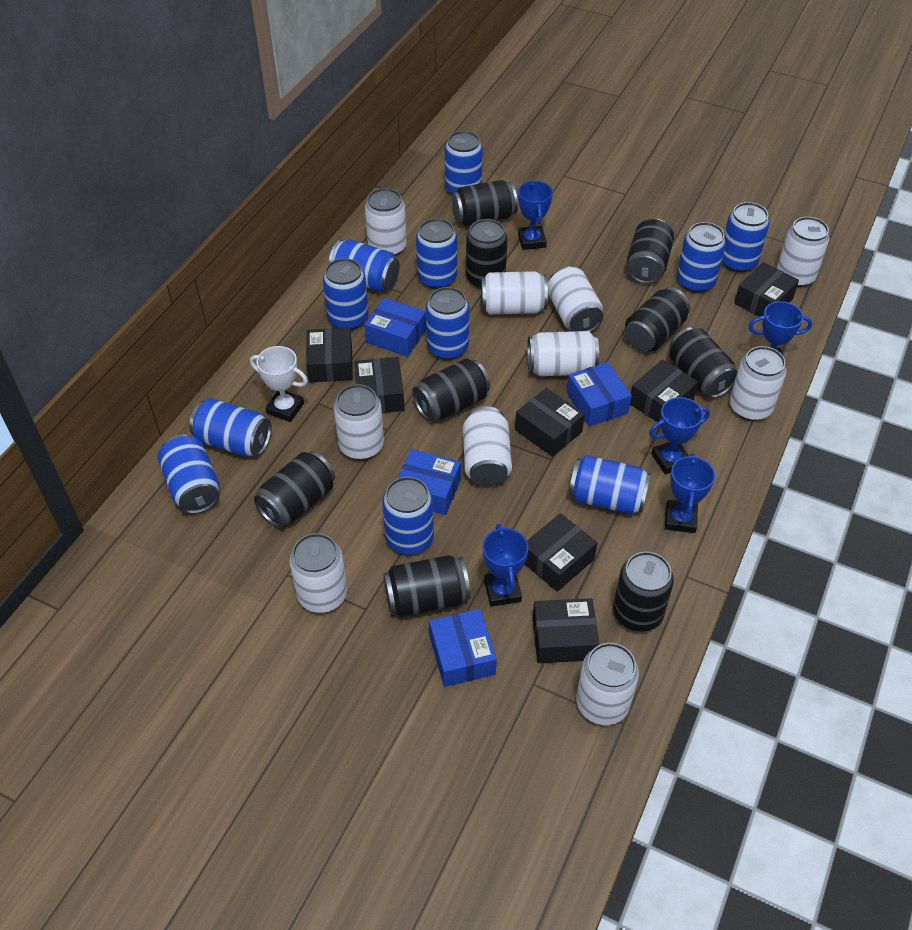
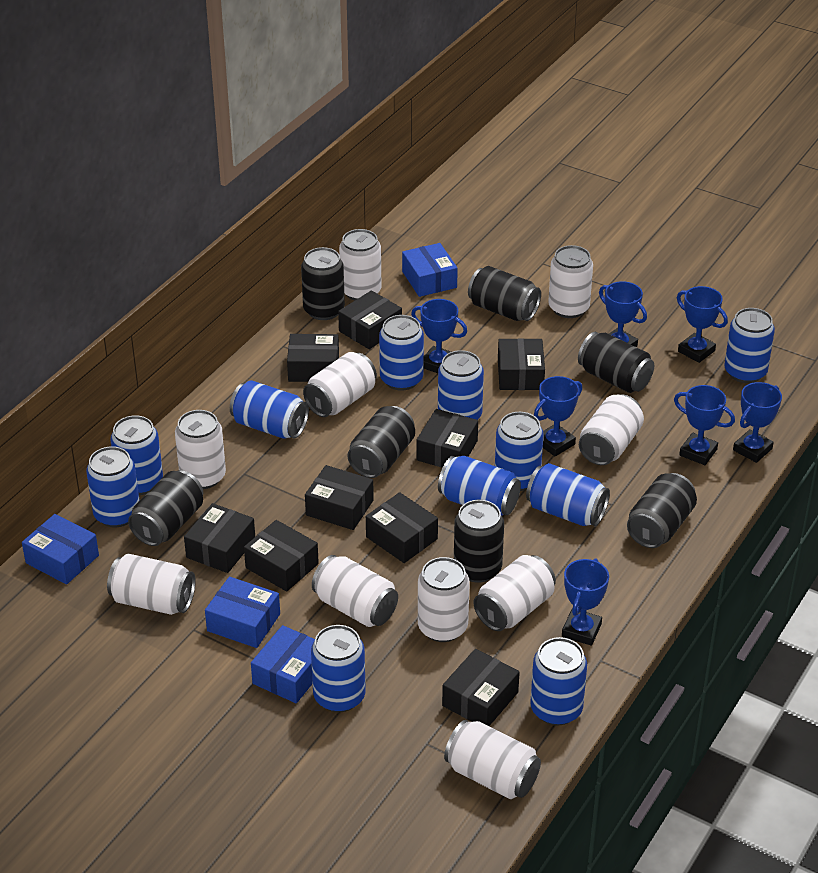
black box: 7 -> 9
black can: 9 -> 7
blue trophy: 5 -> 7
white trophy: 1 -> 0

